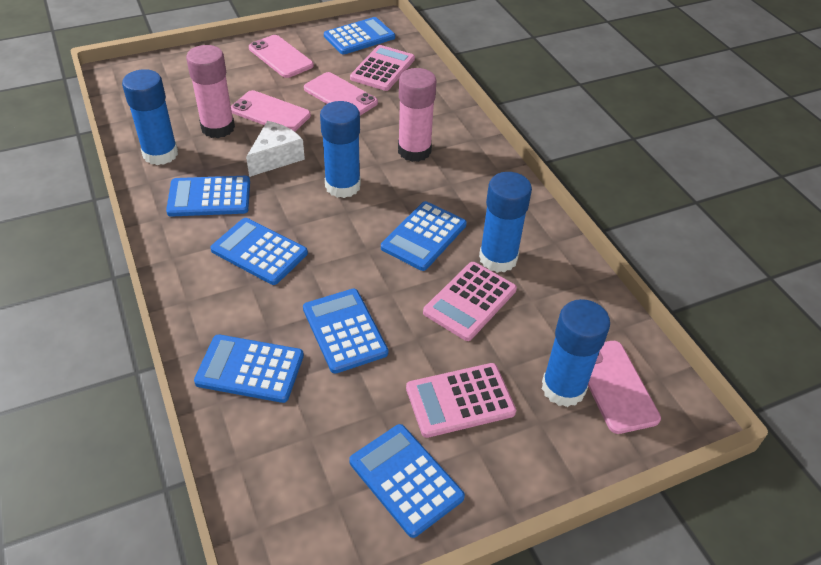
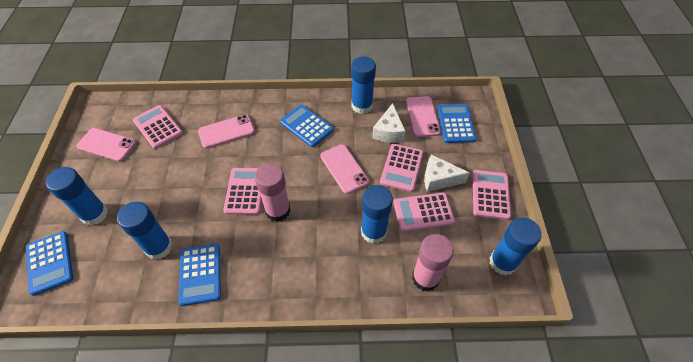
blue calculator: 7 -> 4
blue glue stick: 4 -> 5
pink calculator: 3 -> 5
white cheese: 1 -> 2

